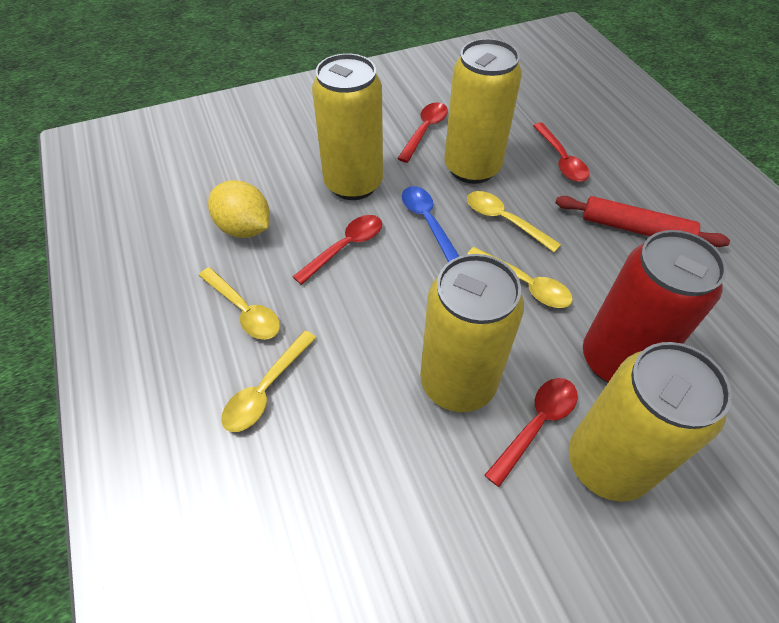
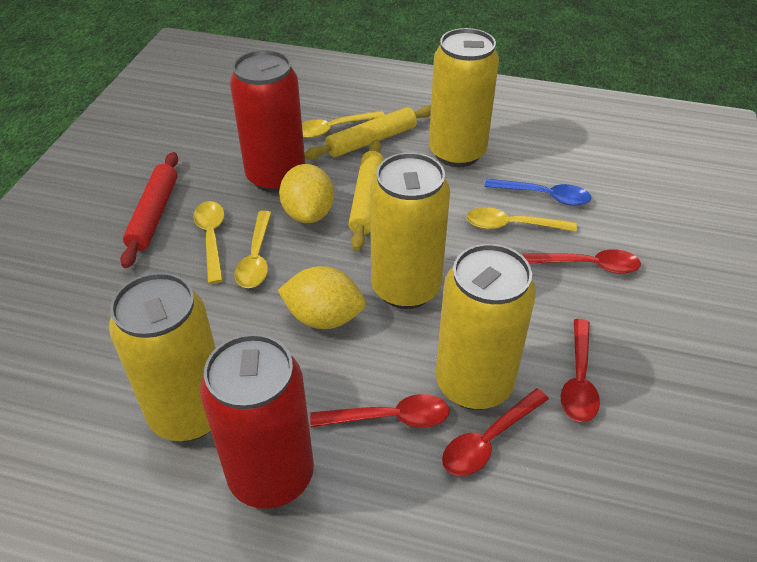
red can: 1 -> 2
yellow lemon: 1 -> 2
yellow rolling pin: 0 -> 2

